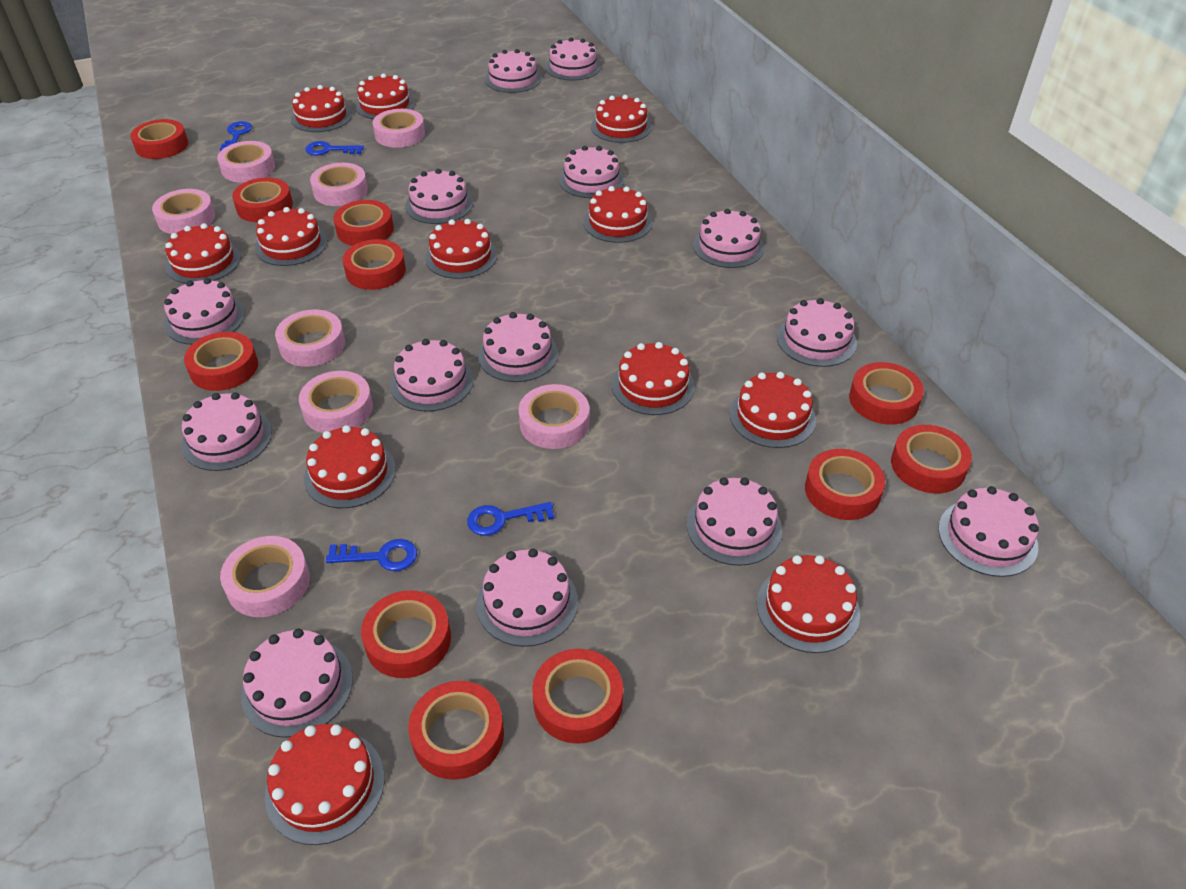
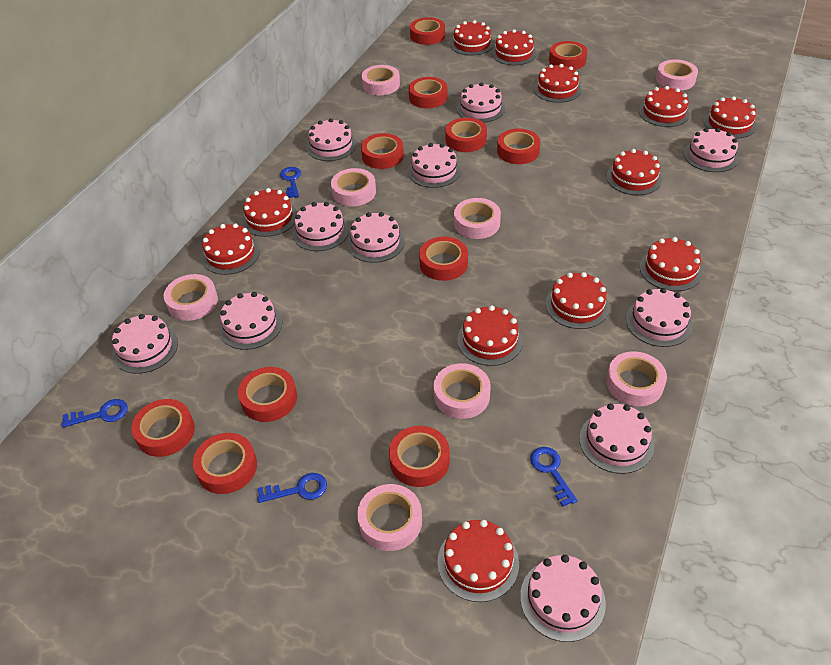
pink cake: 14 -> 11

